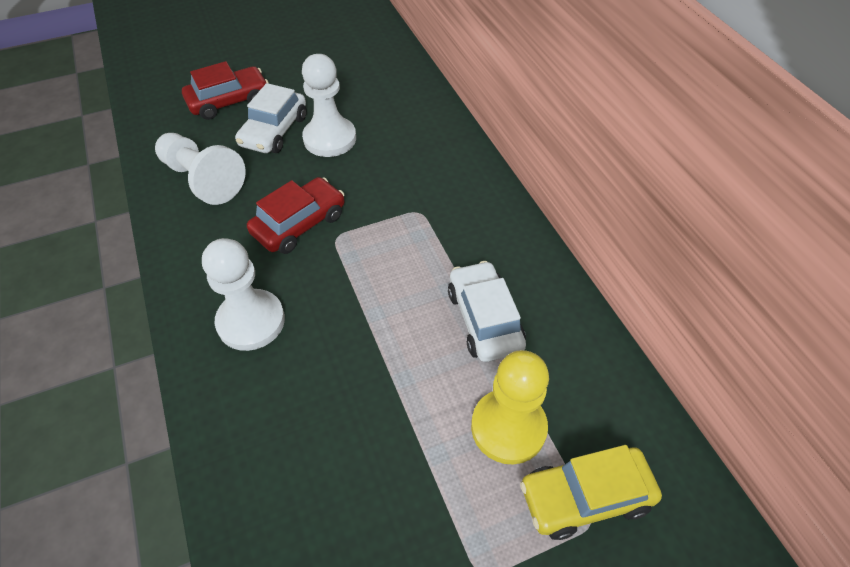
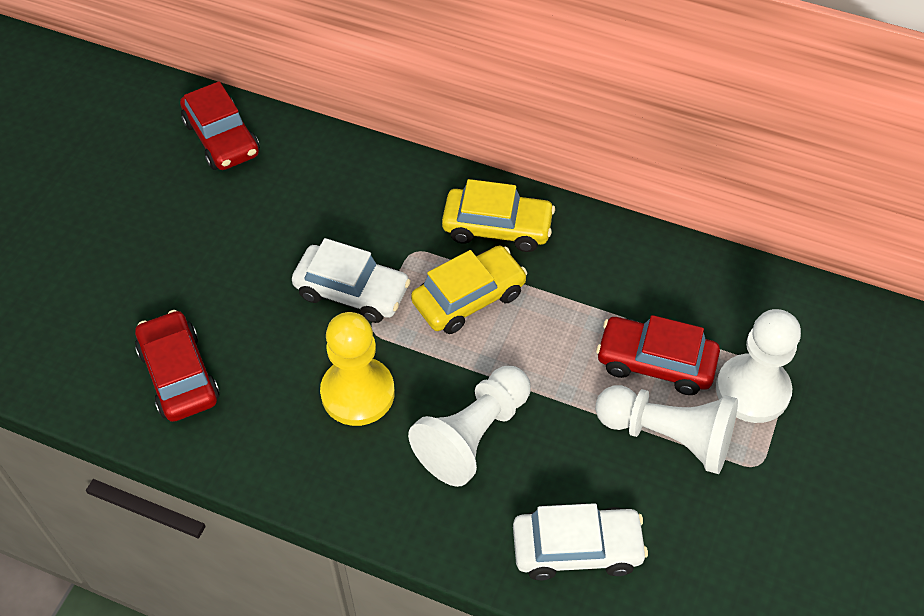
red car: 2 -> 3
yellow car: 1 -> 2

